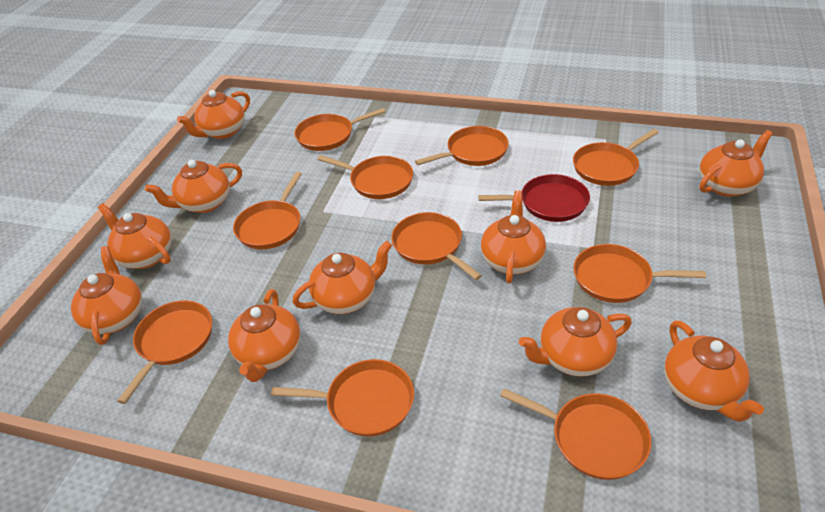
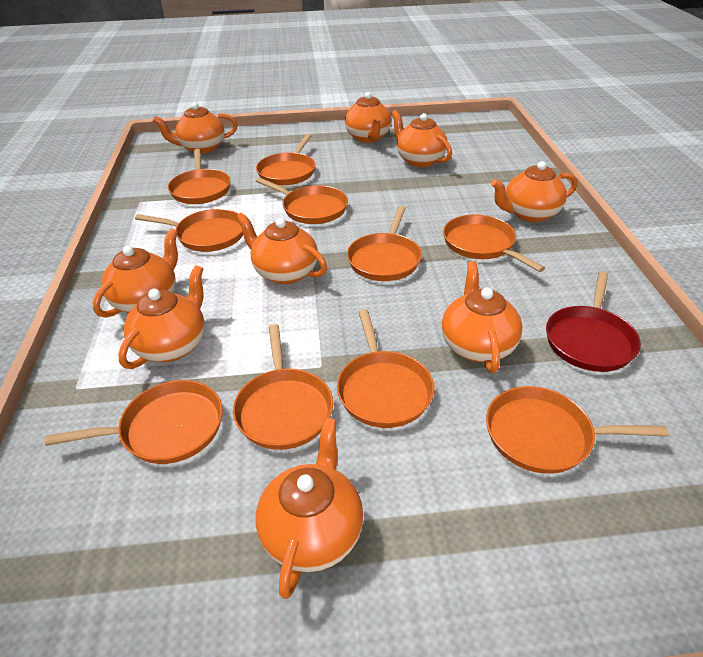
orange teapot: 10 -> 9

